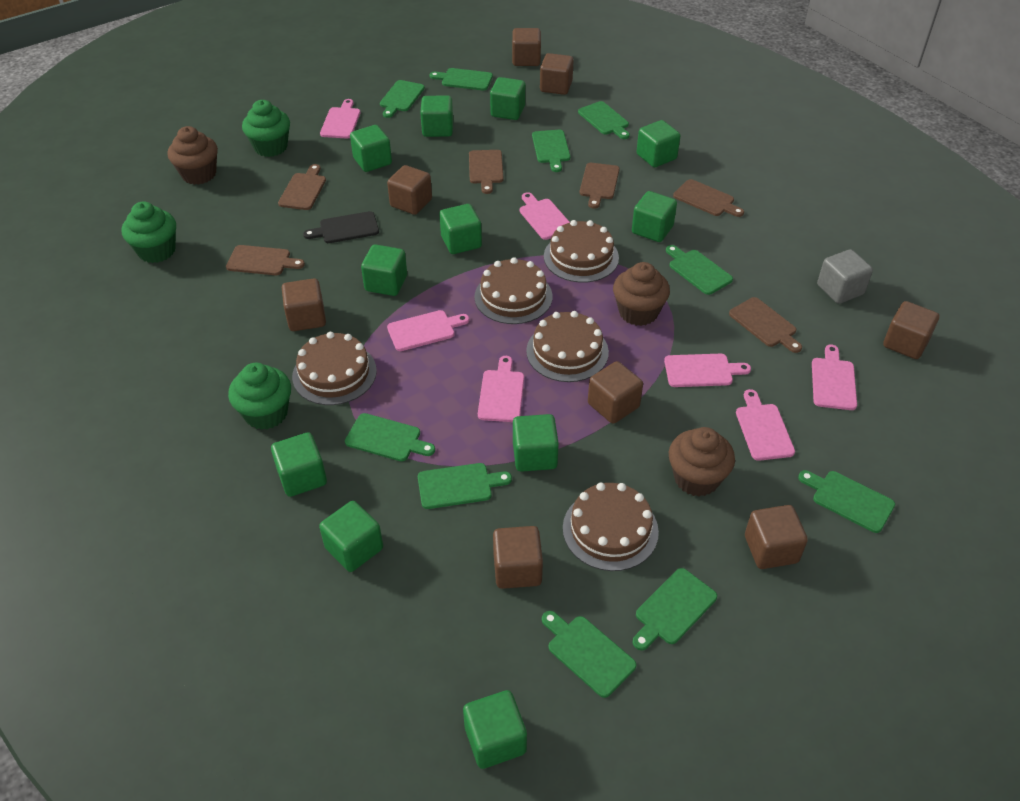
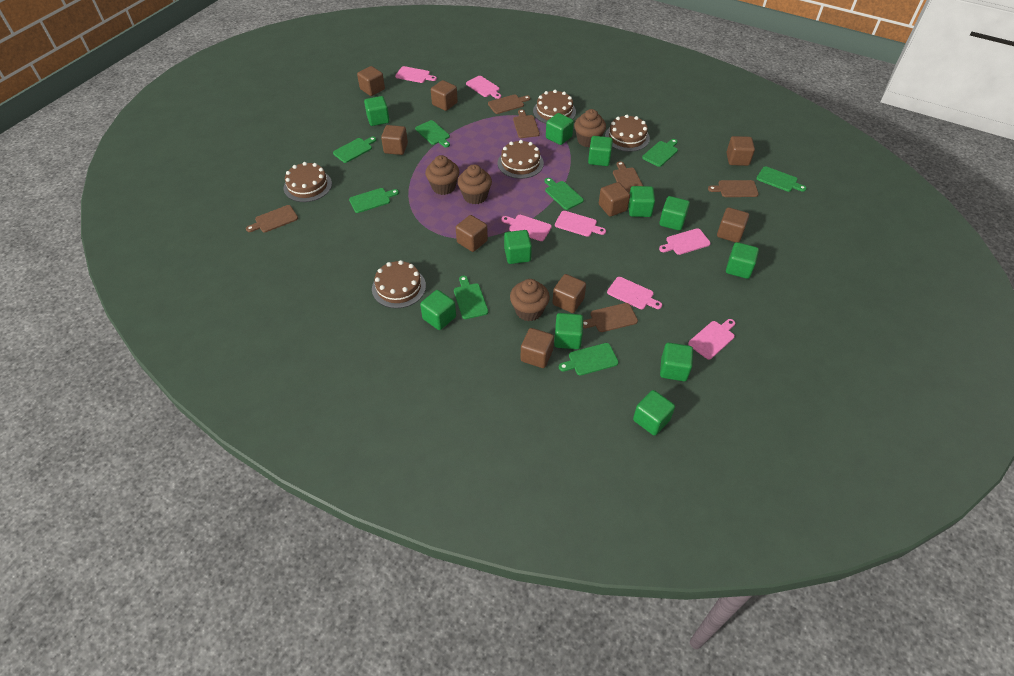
black cutting board: 1 -> 0
brown cube: 8 -> 9
brown cupcake: 3 -> 4
green cupcake: 3 -> 0
green cutting board: 10 -> 8
grey cube: 1 -> 0

